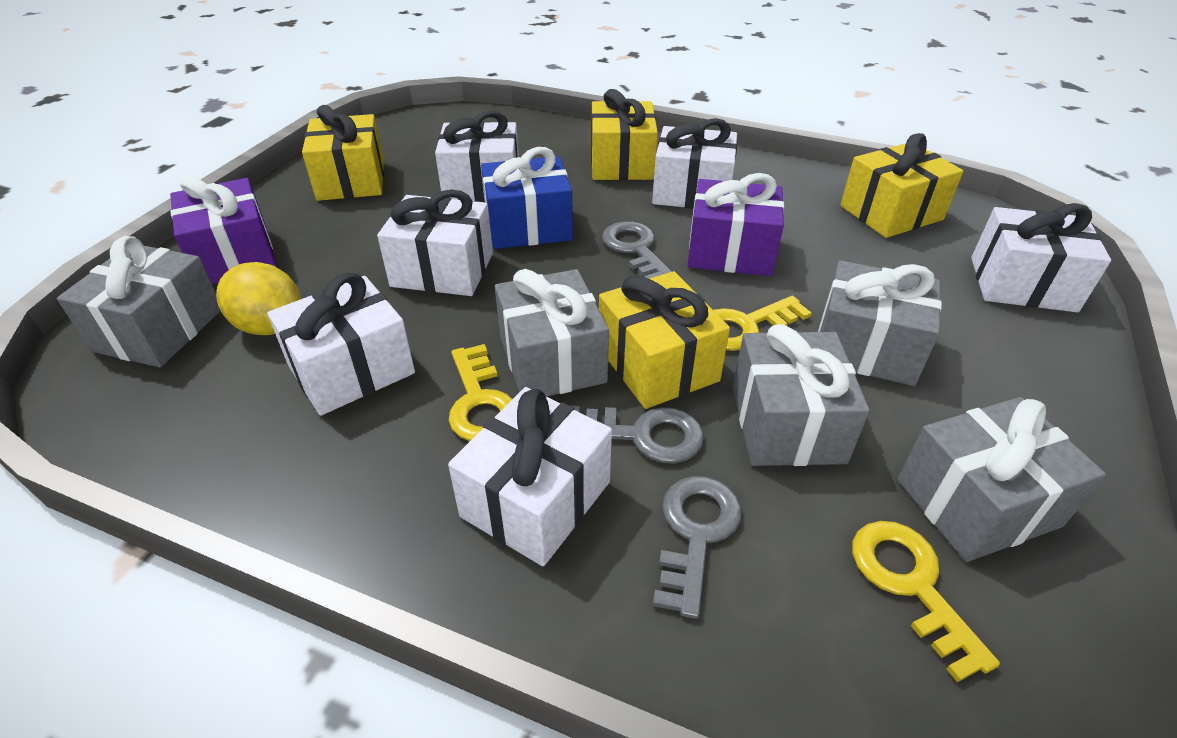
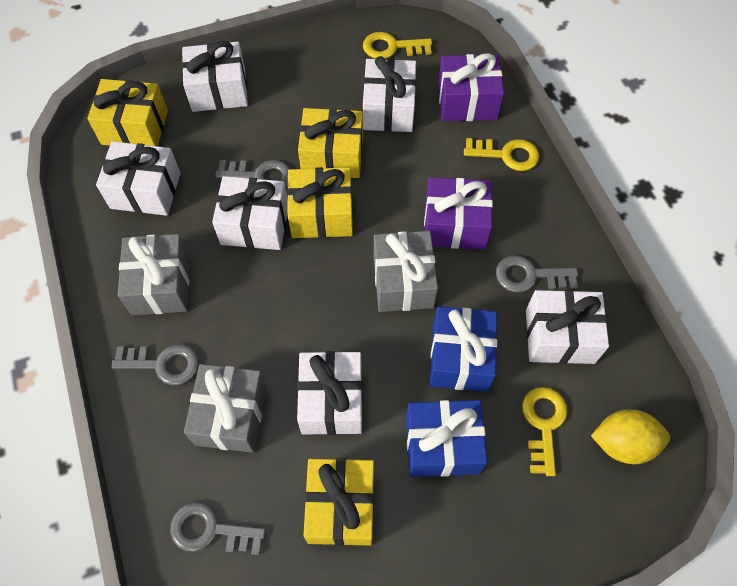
blue gift: 1 -> 2
grey gift: 5 -> 3
grey key: 3 -> 4

